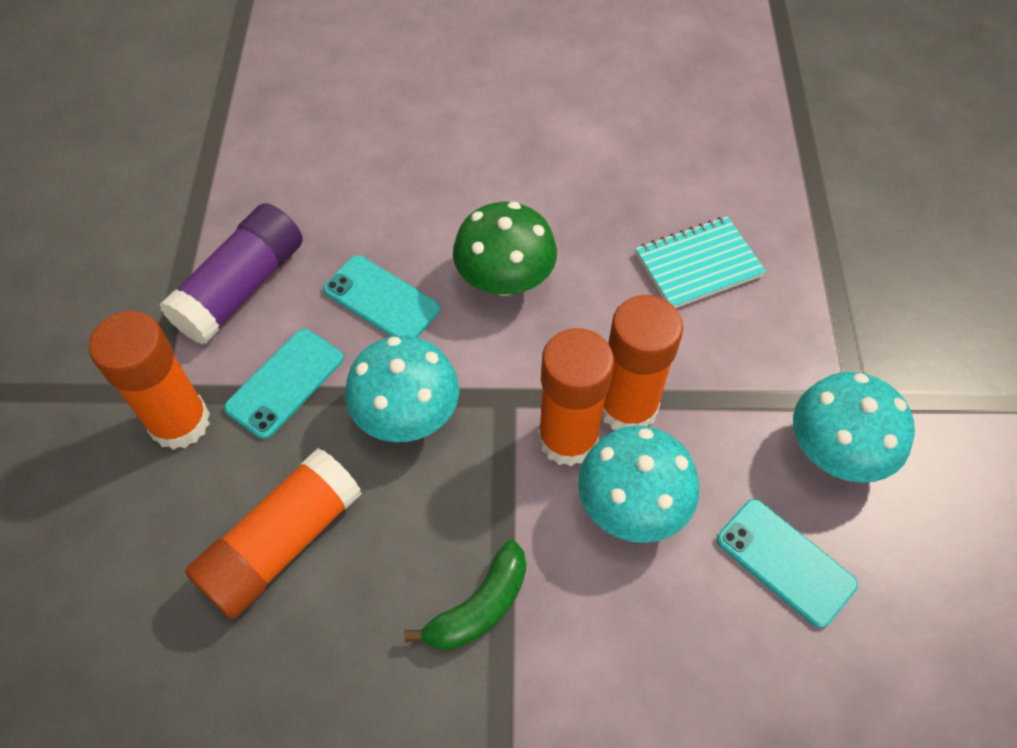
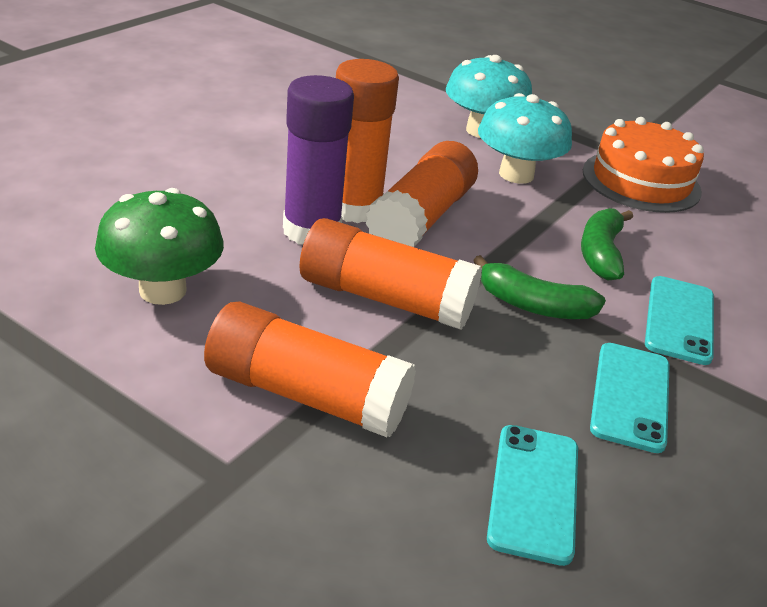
green banana: 1 -> 2
orange cake: 0 -> 1
turquoise mushroom: 3 -> 2
turquoise notebook: 1 -> 0

